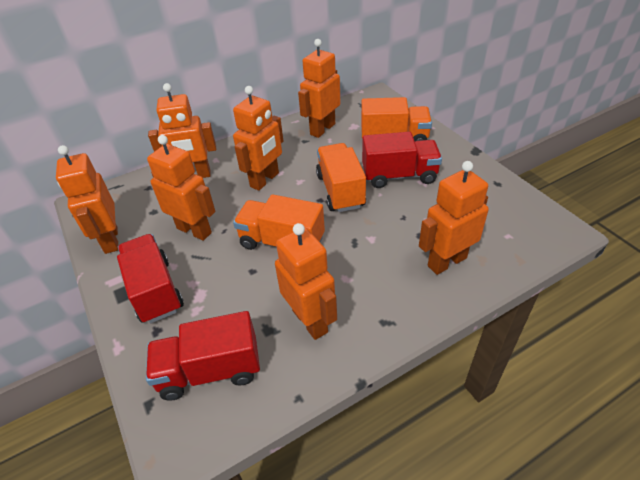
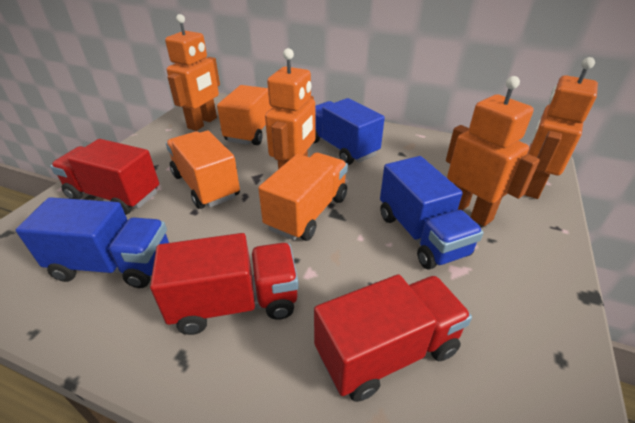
blue truck: 0 -> 3
orange robot: 7 -> 4

